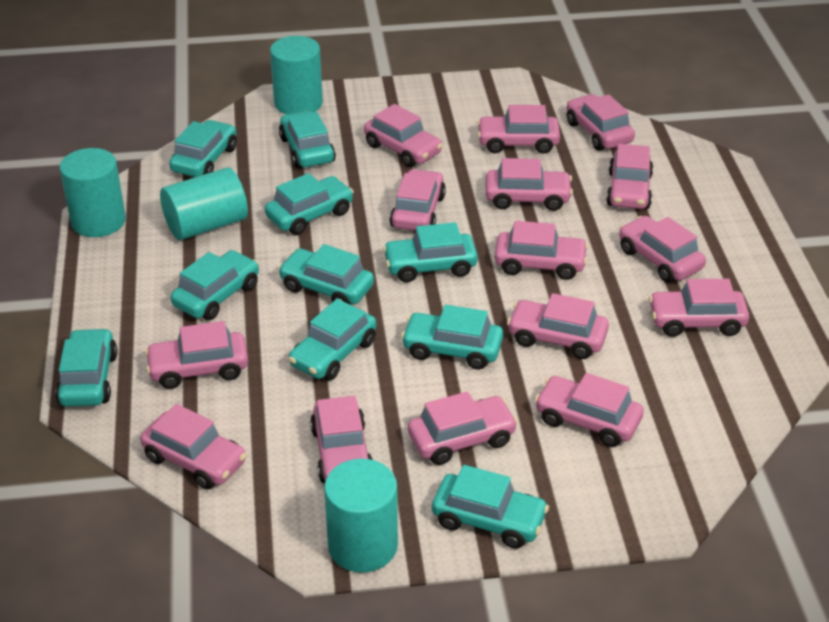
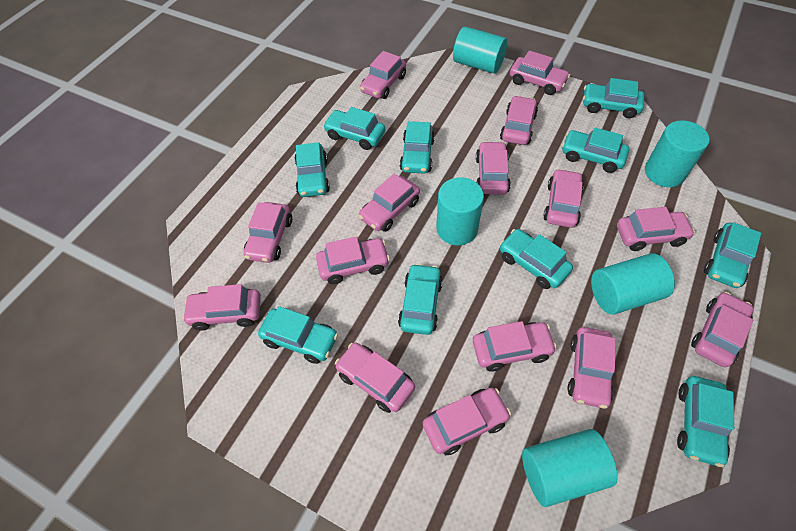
turquoise cylinder: 4 -> 5

